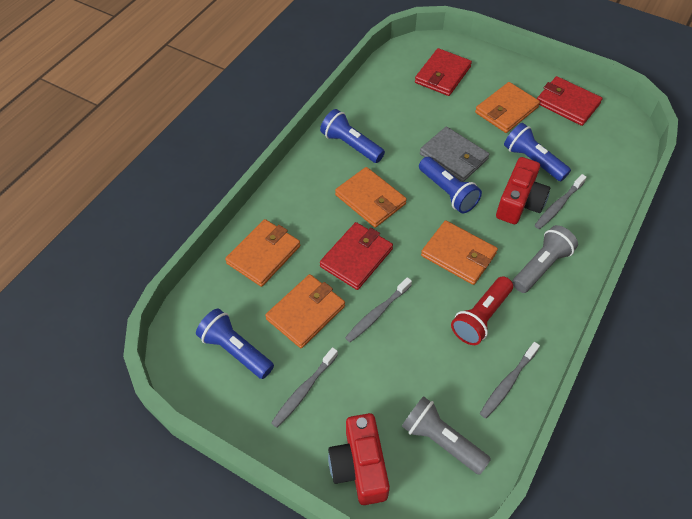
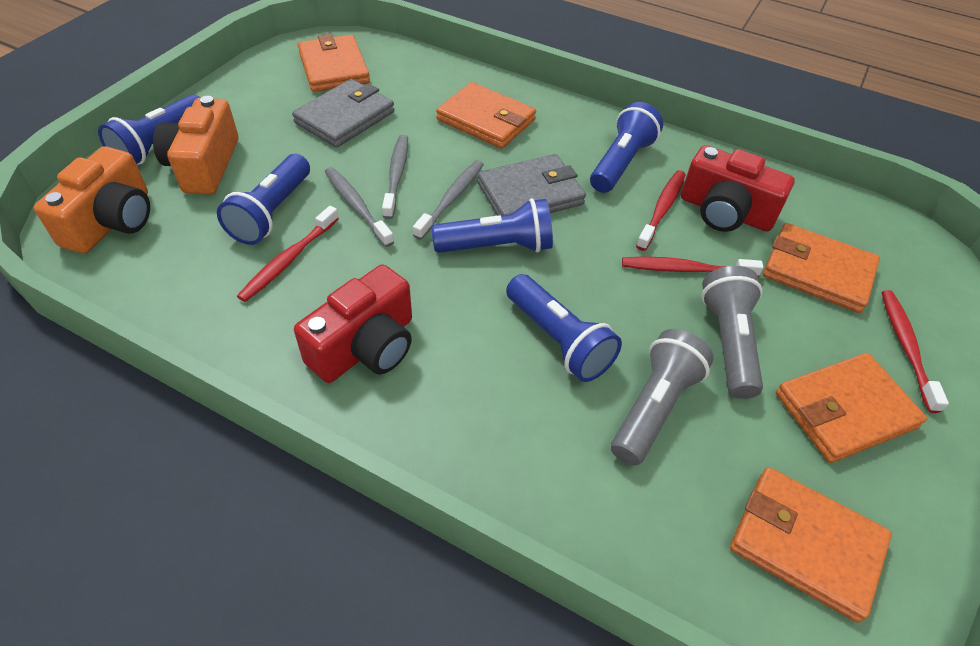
blue flashlight: 4 -> 5
grey toothbrush: 4 -> 3
grey wallet: 1 -> 2
orange camera: 0 -> 2
red flashlight: 1 -> 0
red toothbrush: 0 -> 4
red wallet: 3 -> 0

